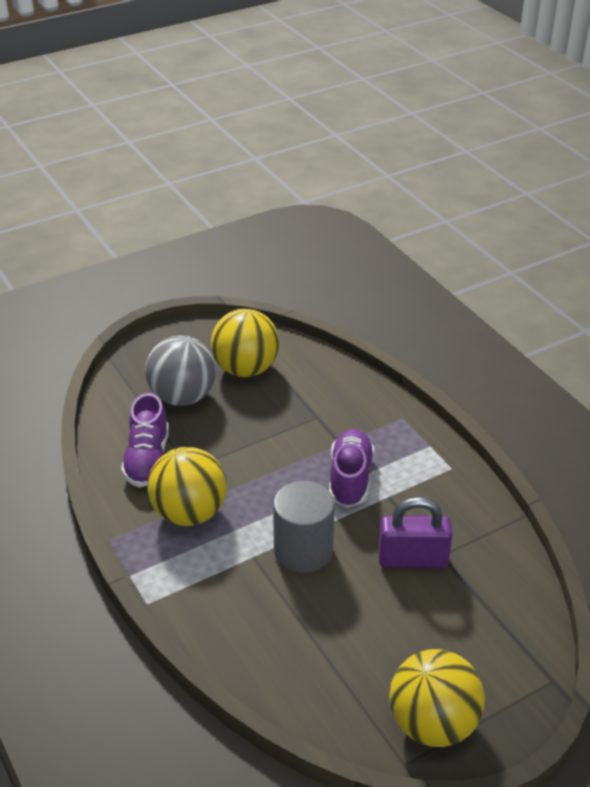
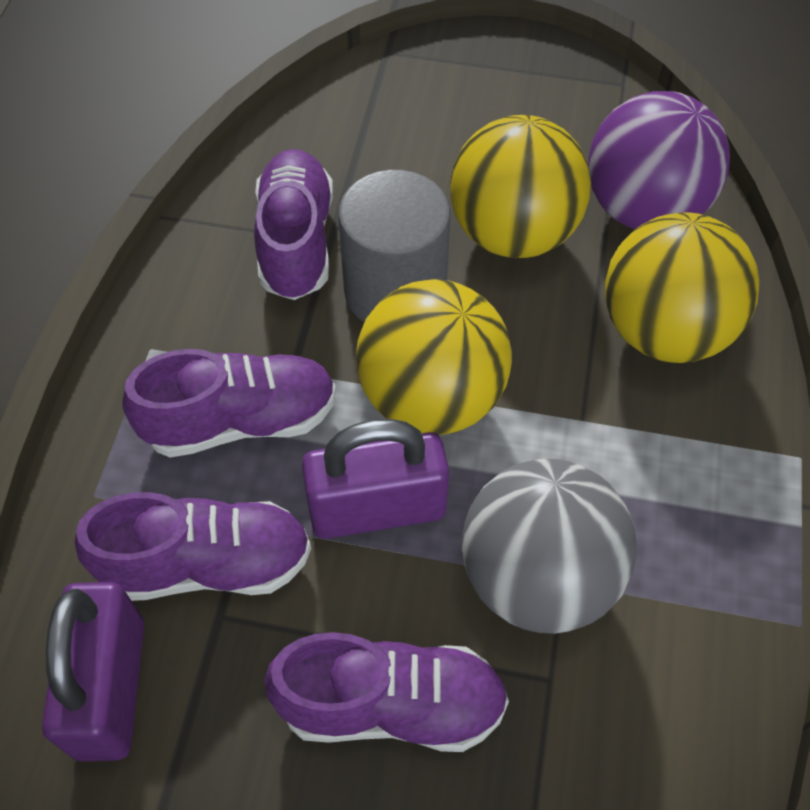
purple ball: 0 -> 1
purple padlock: 1 -> 2
purple shoe: 2 -> 4

